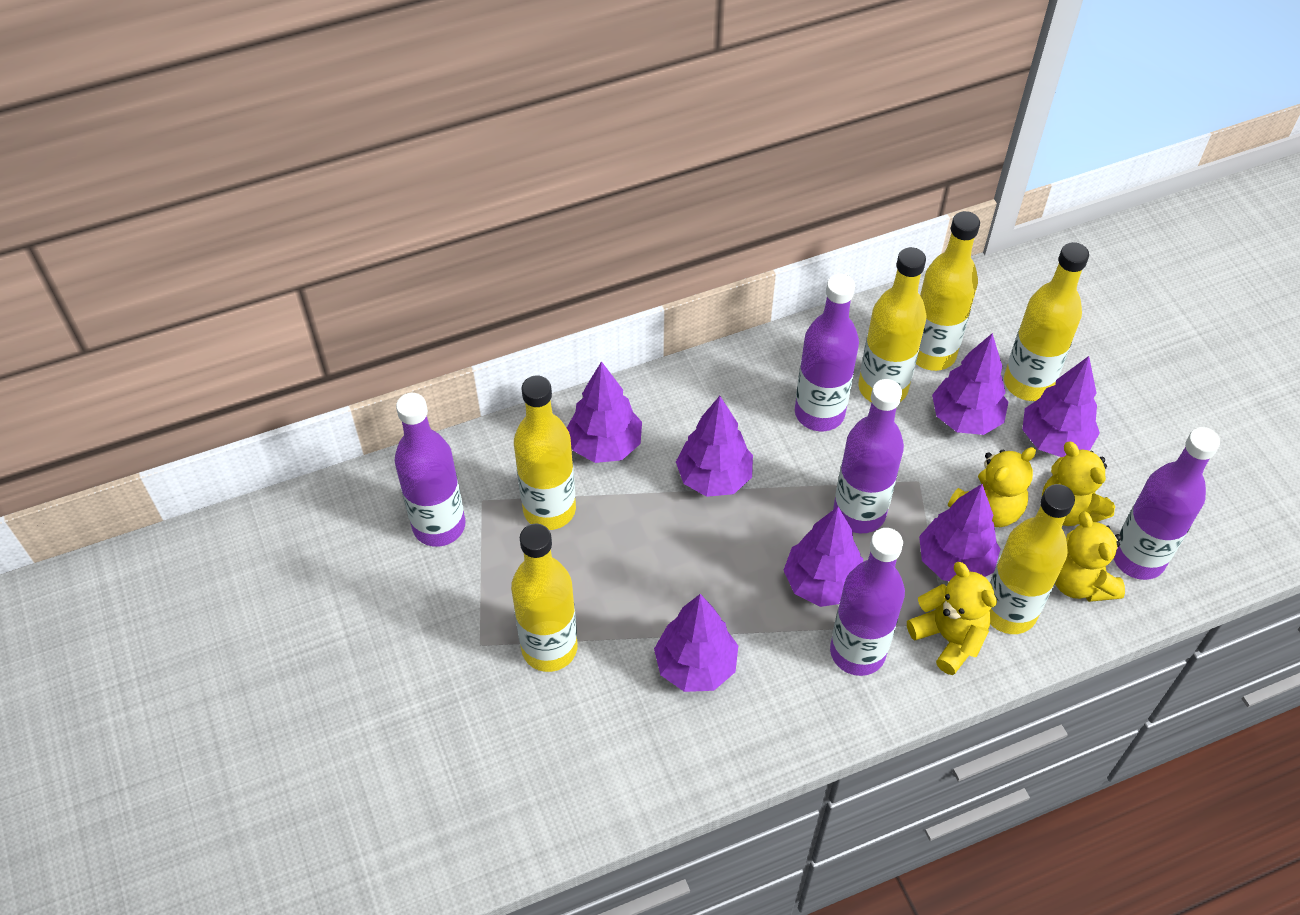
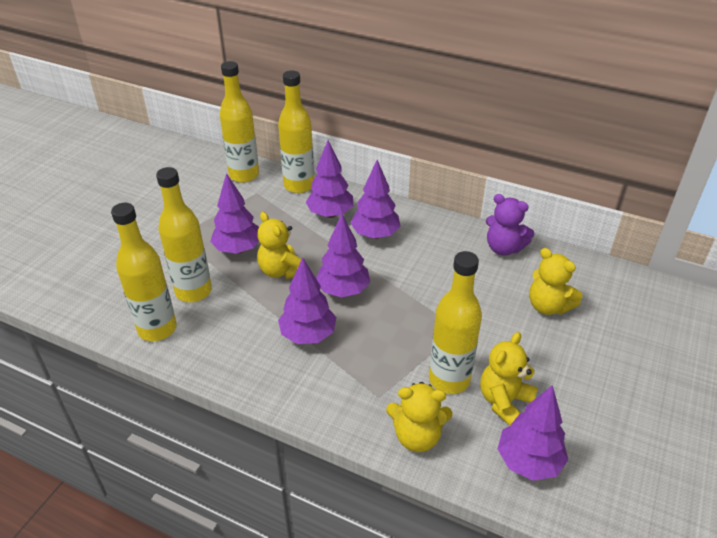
purple bottle: 5 -> 0
purple teddy bear: 0 -> 1
purple tree: 7 -> 6
yellow bottle: 6 -> 5

